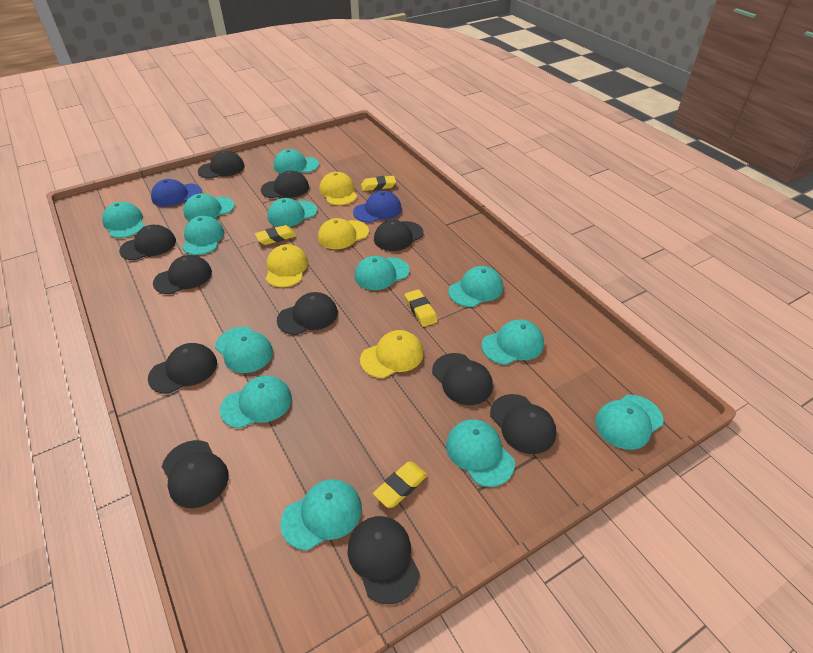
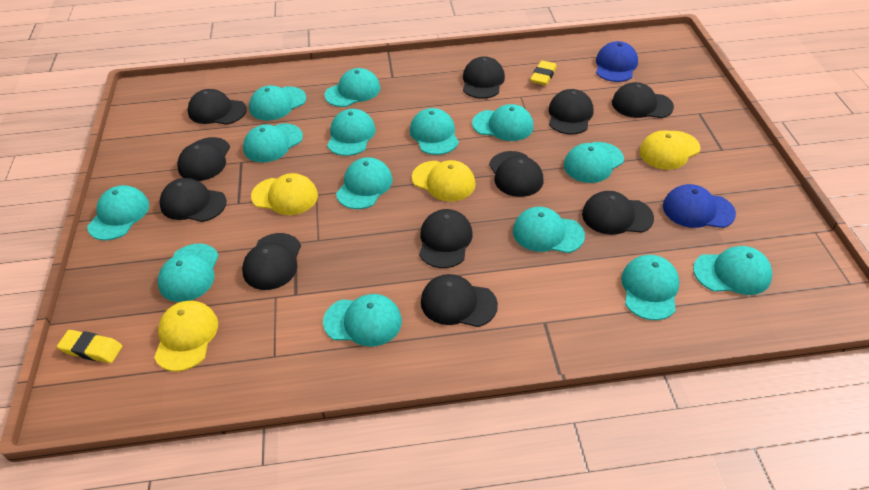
turquoise cap: 13 -> 14
yellow eraser: 4 -> 2

